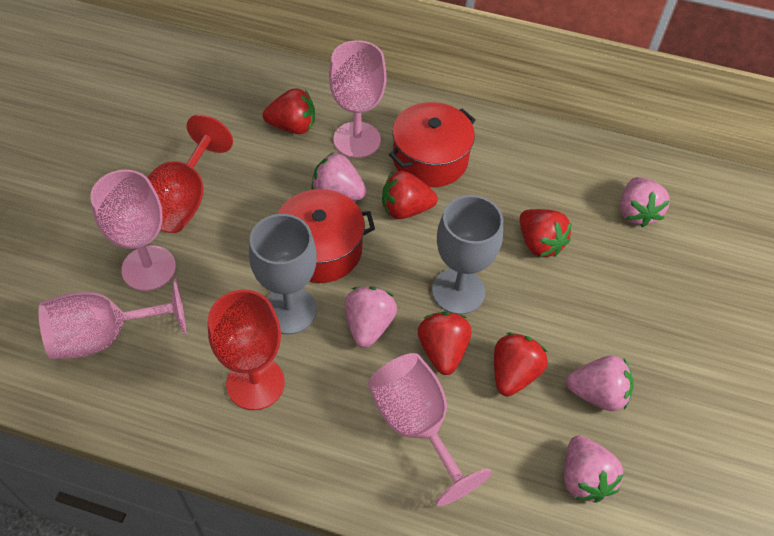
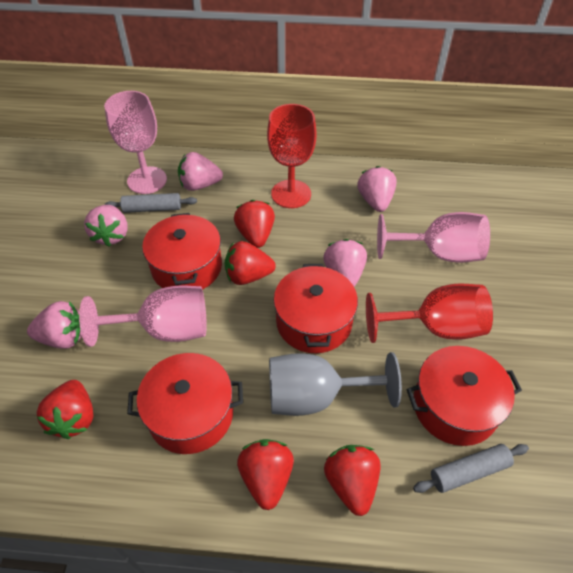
grey goblet: 2 -> 1
grey rolling pin: 0 -> 2
pink goblet: 4 -> 3
red pot: 2 -> 4

